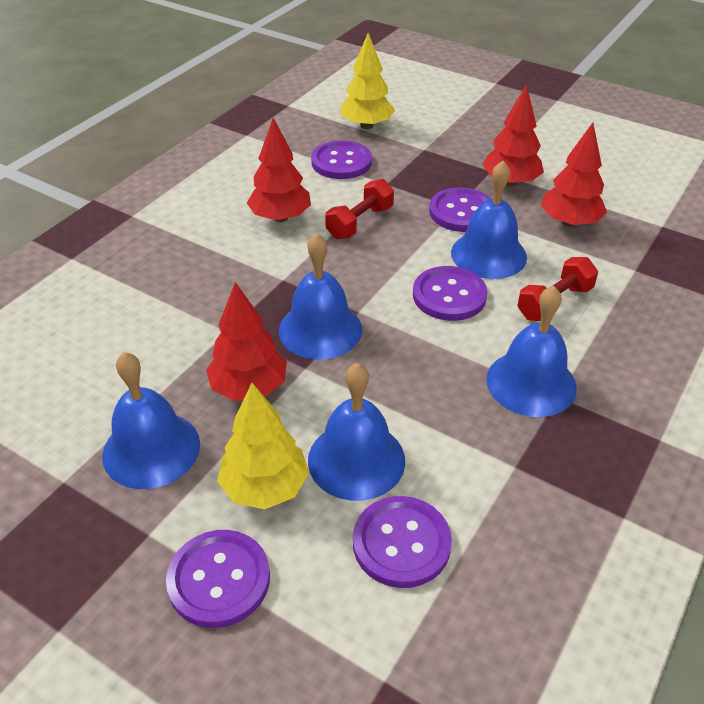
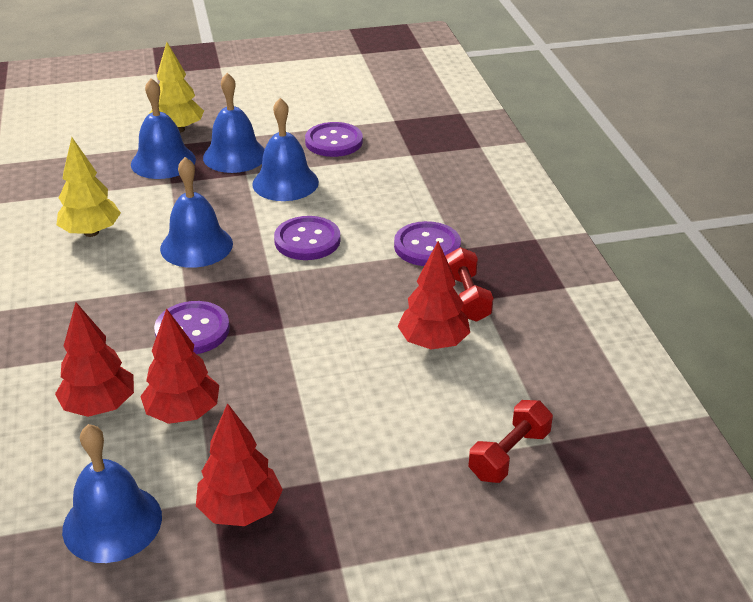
purple button: 5 -> 4

